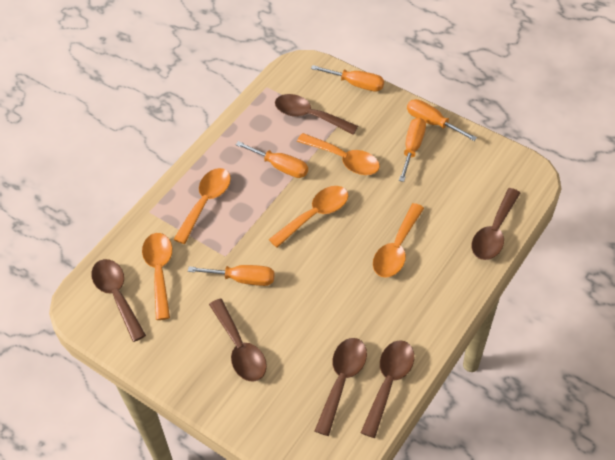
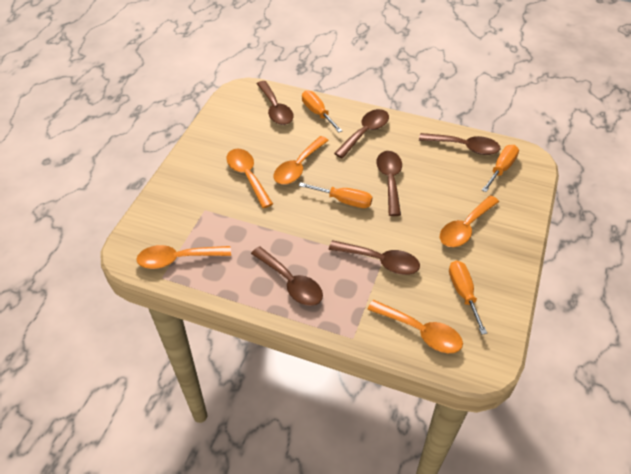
orange screwdriver: 5 -> 4

